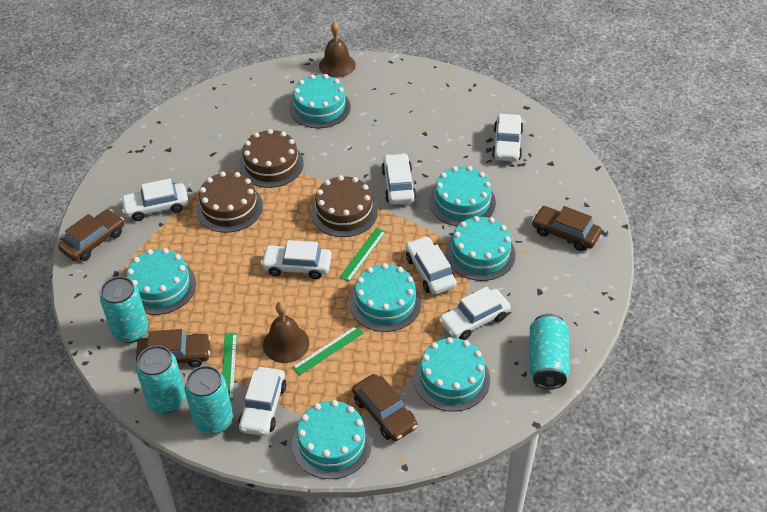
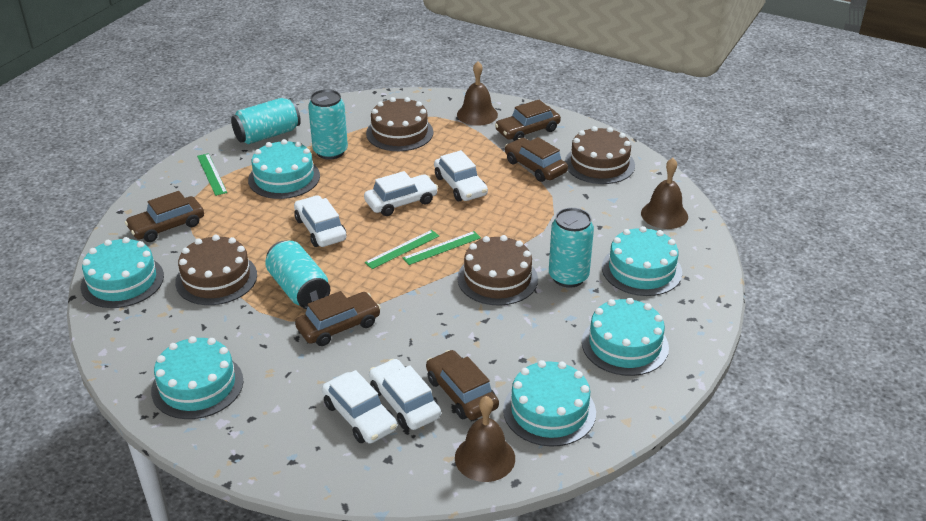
brown bell: 2 -> 3
brown cake: 3 -> 4
brown car: 4 -> 5
turquoise cake: 7 -> 6
white car: 7 -> 5

